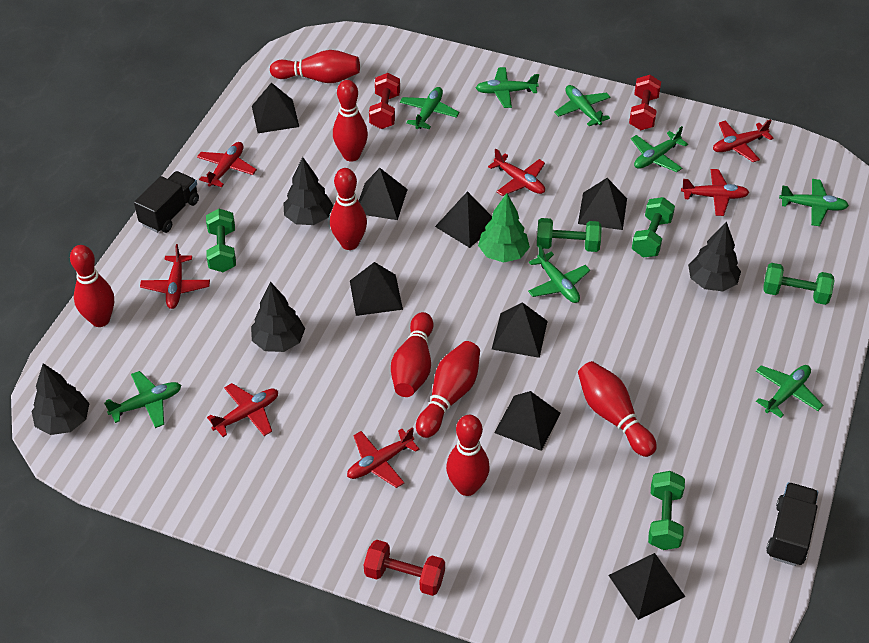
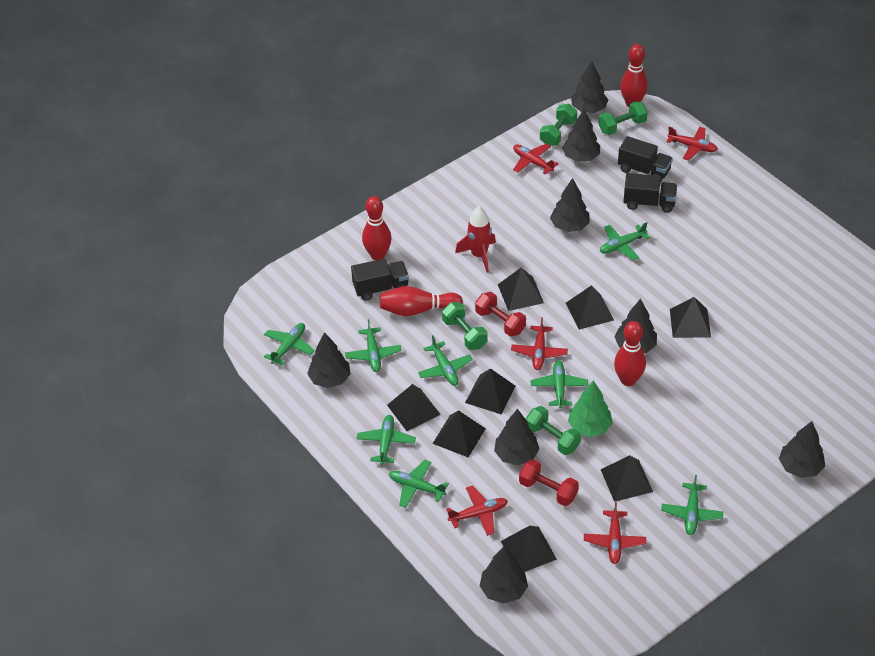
black tree: 4 -> 8
black truck: 2 -> 3
green dumbbell: 5 -> 4
red bowling pin: 8 -> 4
red dumbbell: 3 -> 2
red plane: 7 -> 5
red rocket: 0 -> 1

